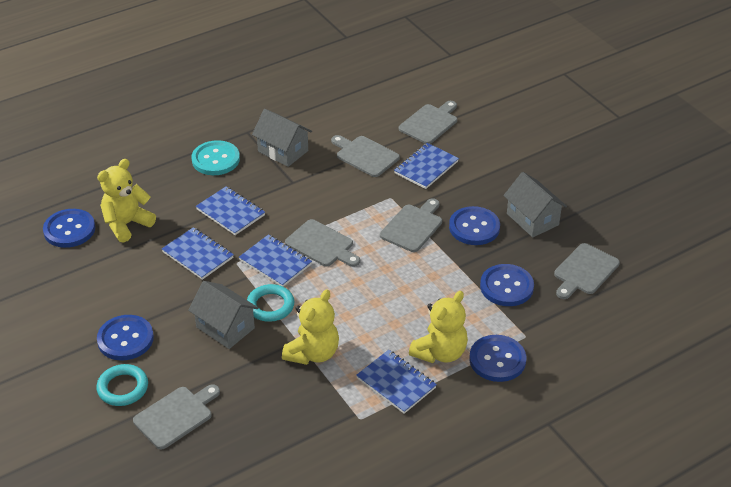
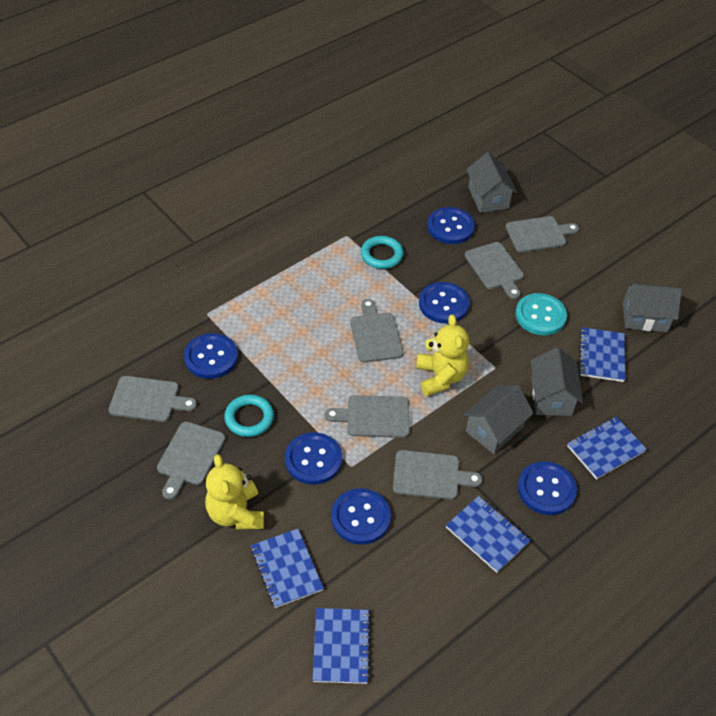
blue button: 5 -> 6
grey cutting board: 6 -> 7
grey house: 3 -> 4
yellow teddy bear: 3 -> 2

